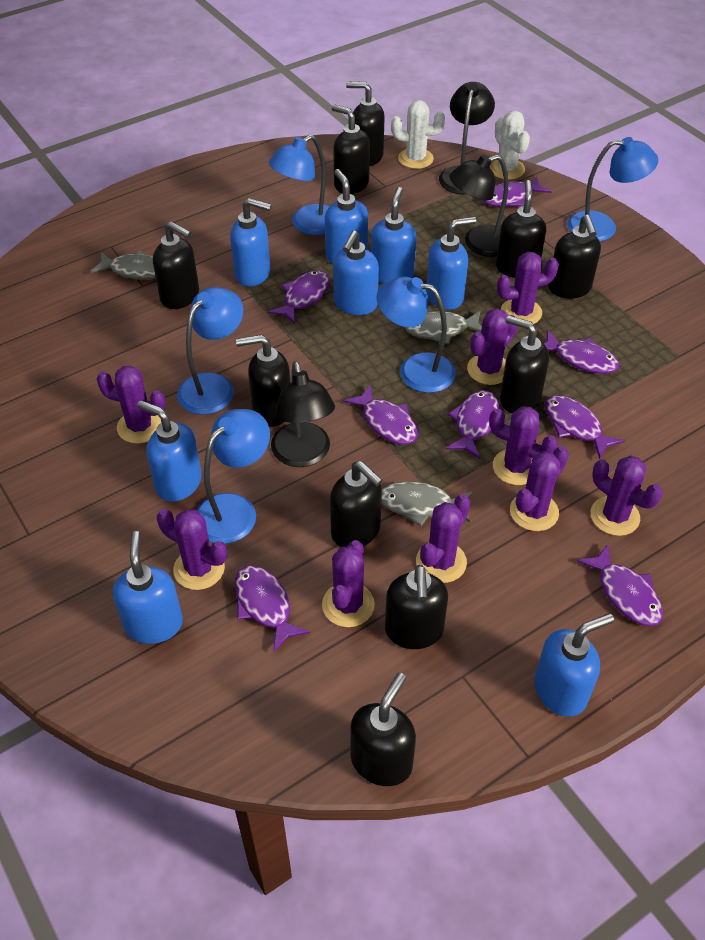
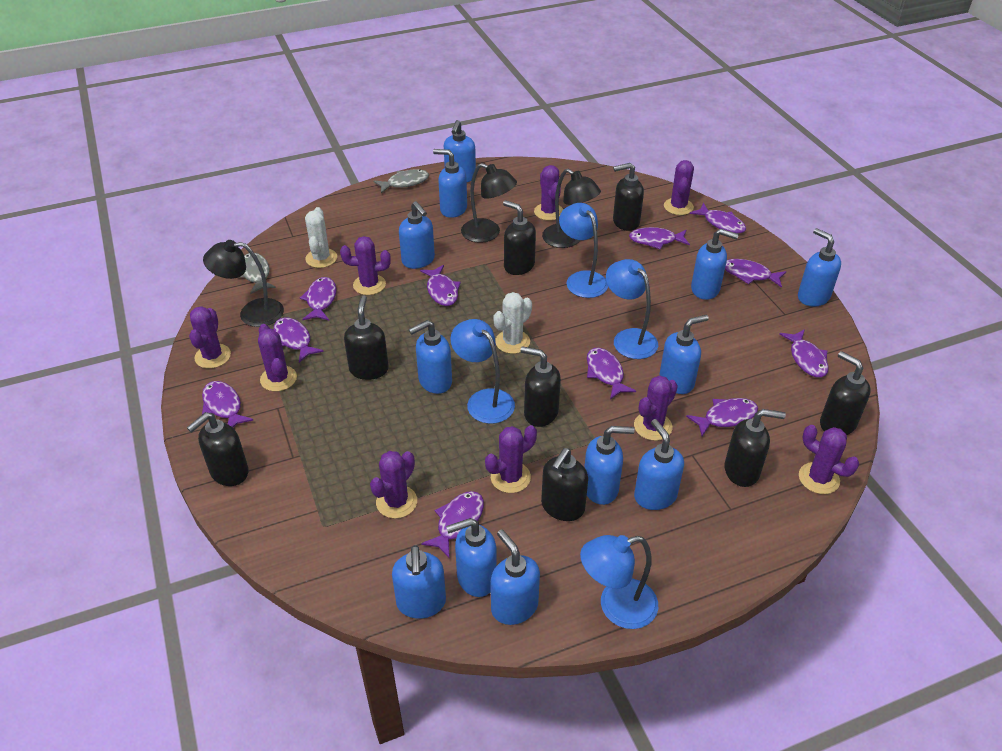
black soap dispenser: 10 -> 8
blue lamp: 5 -> 4
blue soap dispenser: 8 -> 12
grey fish: 3 -> 2
purple fish: 8 -> 11

